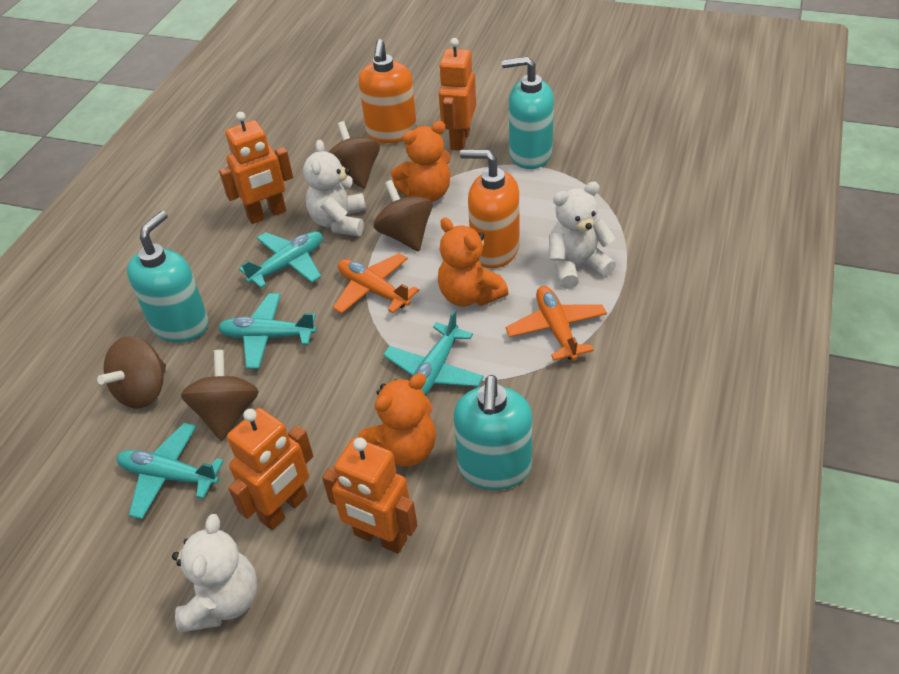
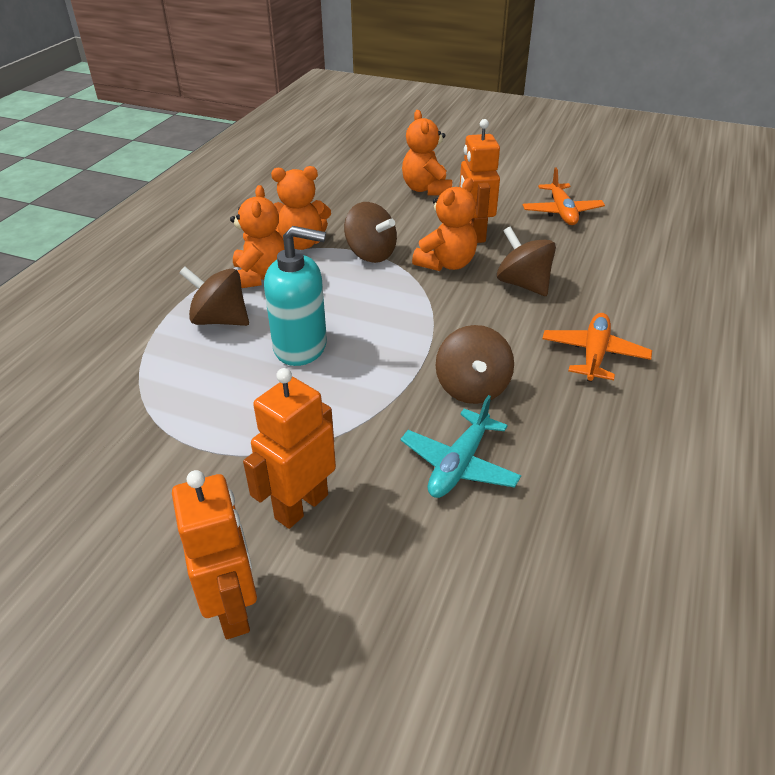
orange robot: 4 -> 3
orange soap dispenser: 2 -> 0
orange teddy bear: 3 -> 4
turquoise plane: 4 -> 1
turquoise soap dispenser: 3 -> 1
white teddy bear: 3 -> 0

